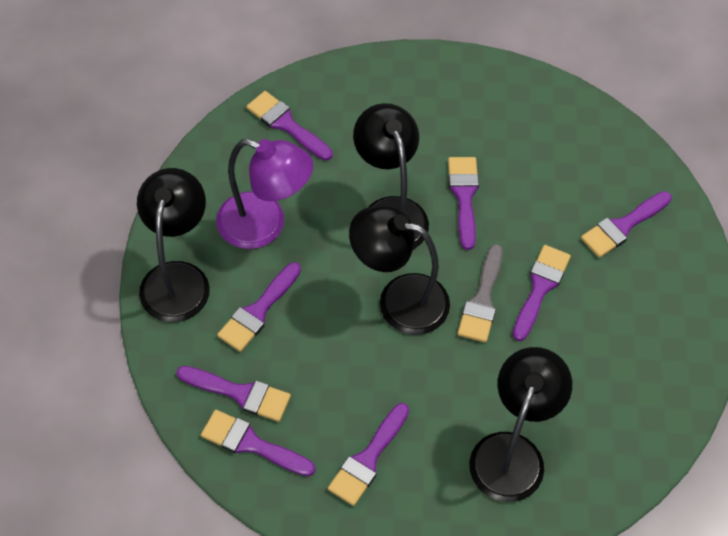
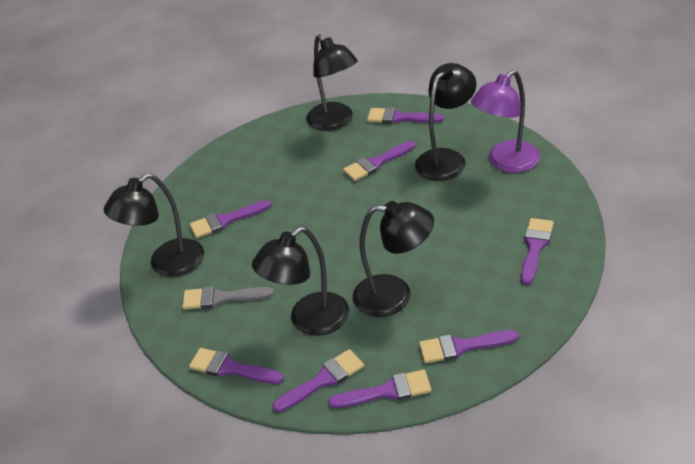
black lamp: 4 -> 5

